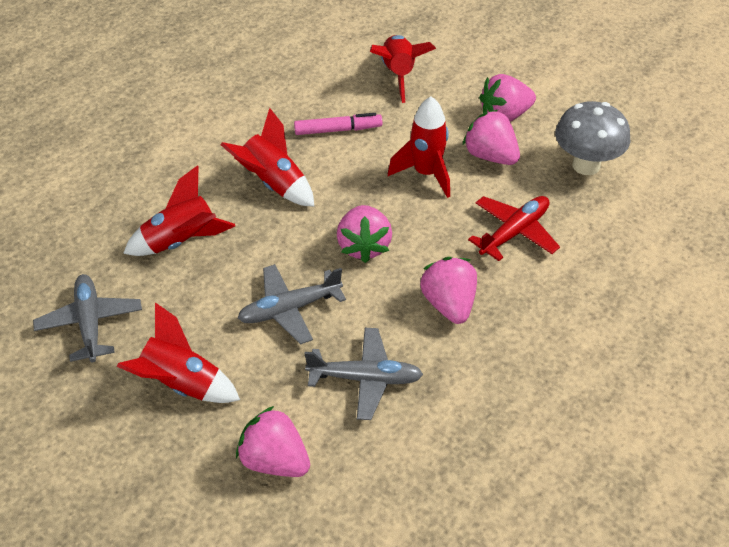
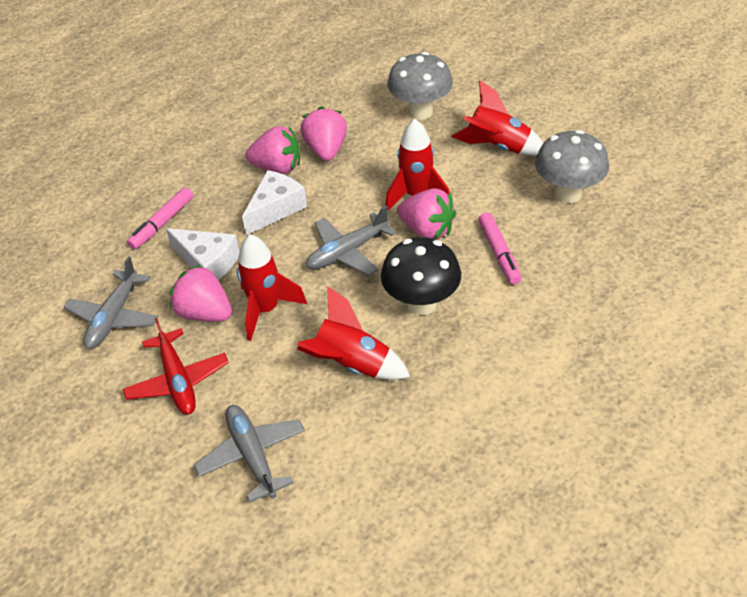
black mushroom: 0 -> 1
grey mushroom: 1 -> 2
pink marker: 1 -> 2
pink strawberry: 5 -> 4
red rocket: 5 -> 4
white cheese: 0 -> 2

